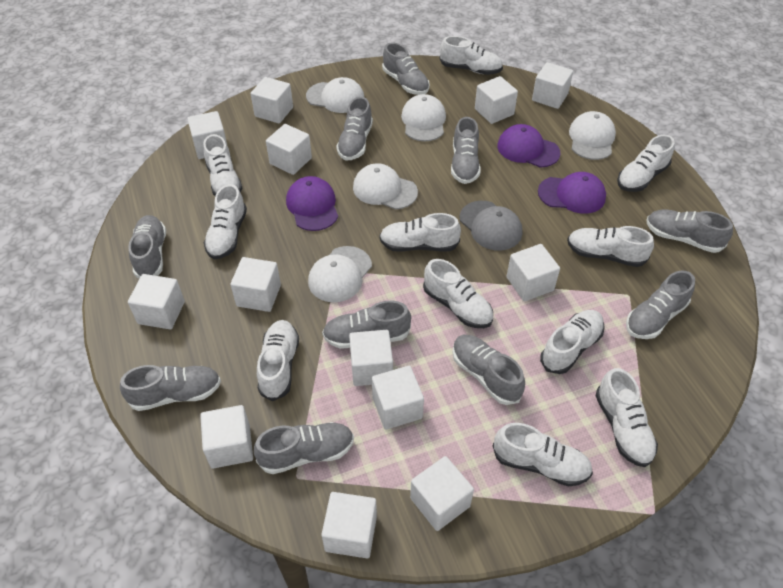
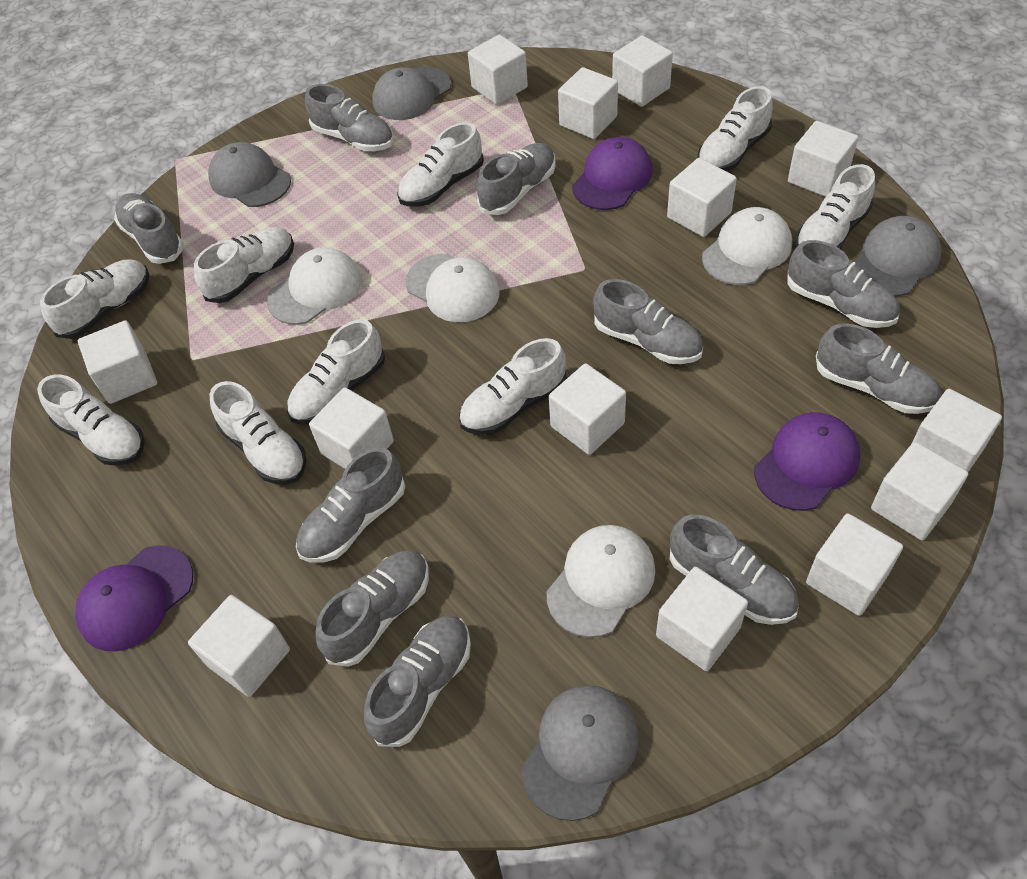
grey cap: 1 -> 4
white cap: 5 -> 4
white shoe: 11 -> 9

